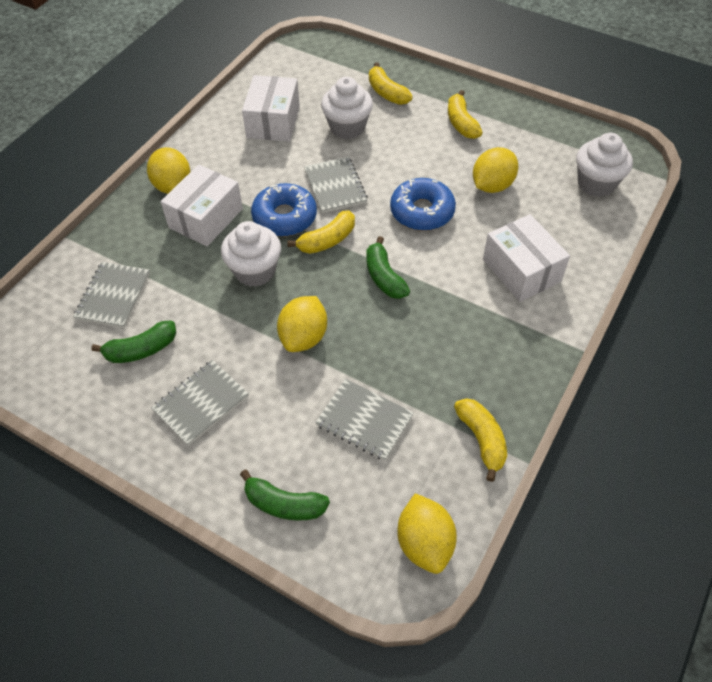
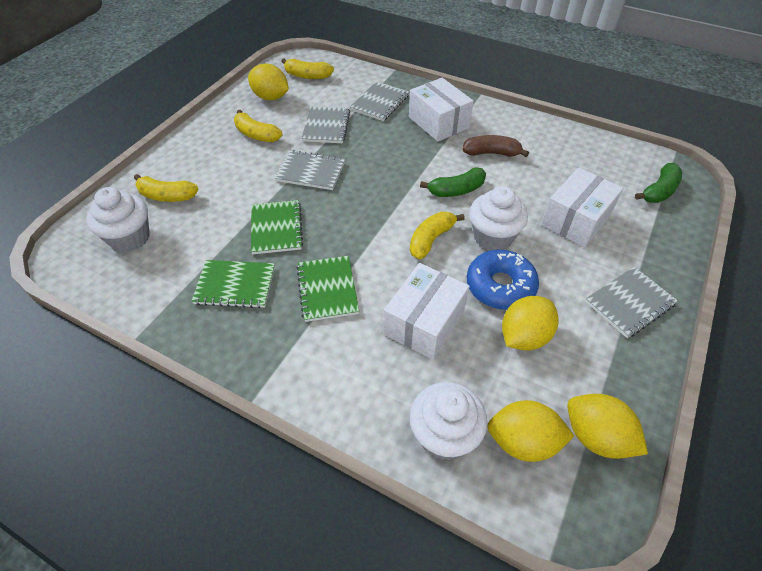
blue donut: 2 -> 1
brown banana: 0 -> 1
green banana: 3 -> 2
green notebook: 0 -> 3

